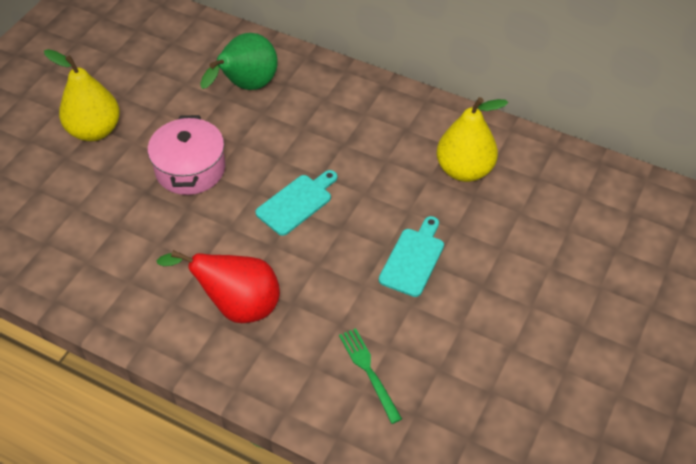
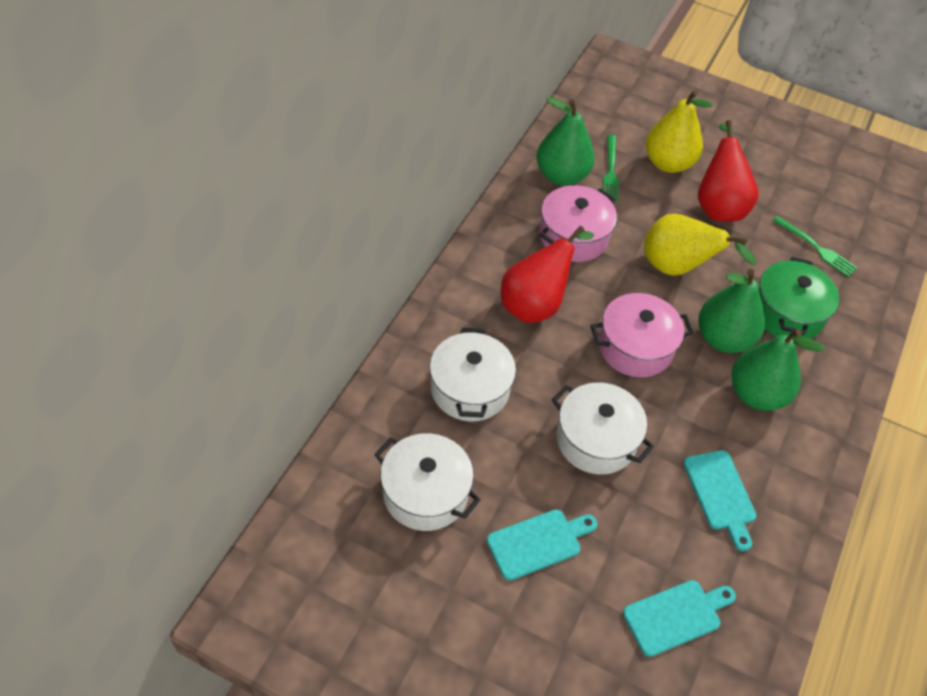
green fork: 1 -> 2
green pear: 1 -> 3
green pot: 0 -> 1
pink pot: 1 -> 2
red pear: 1 -> 2
turquoise cutting board: 2 -> 3
white pot: 0 -> 3

